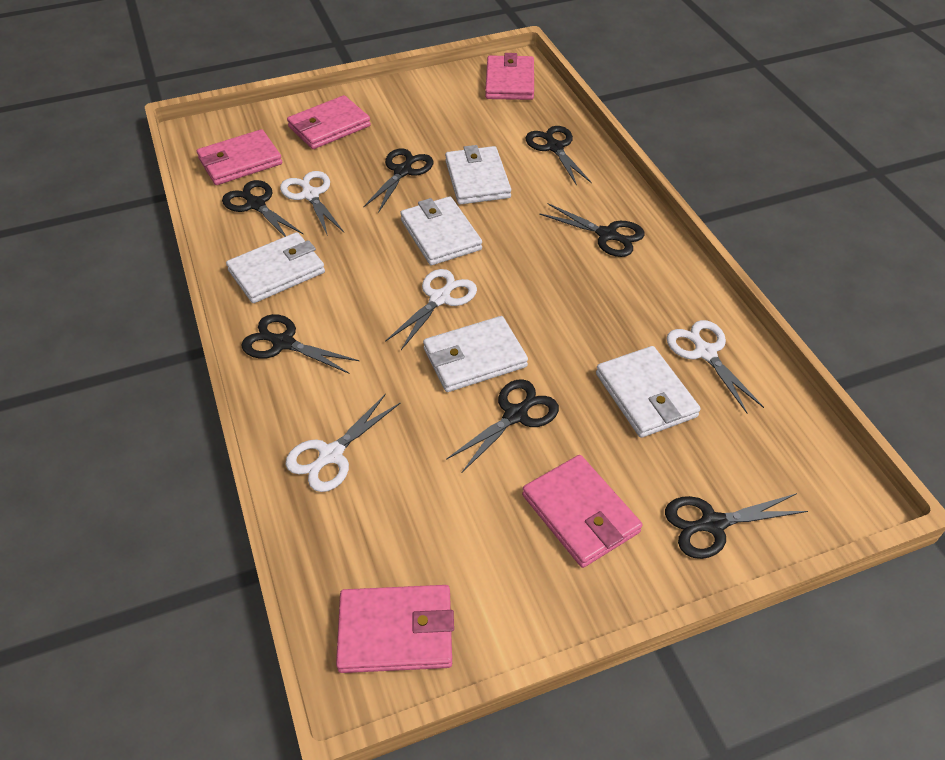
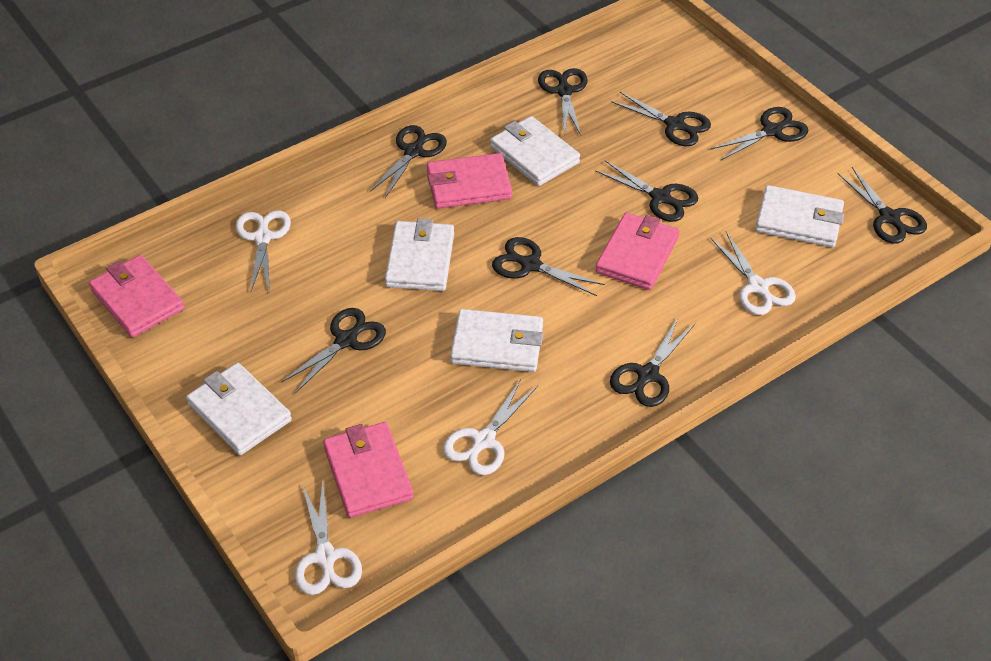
black scissors: 7 -> 9
pink wallet: 5 -> 4

